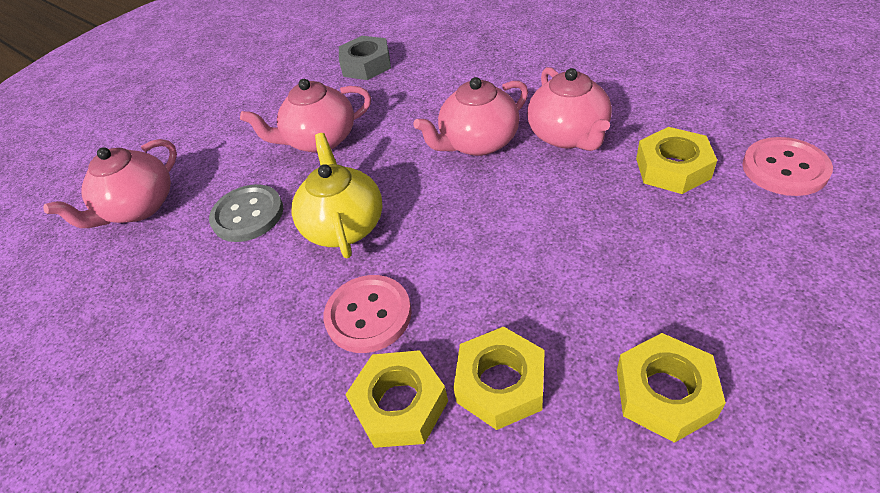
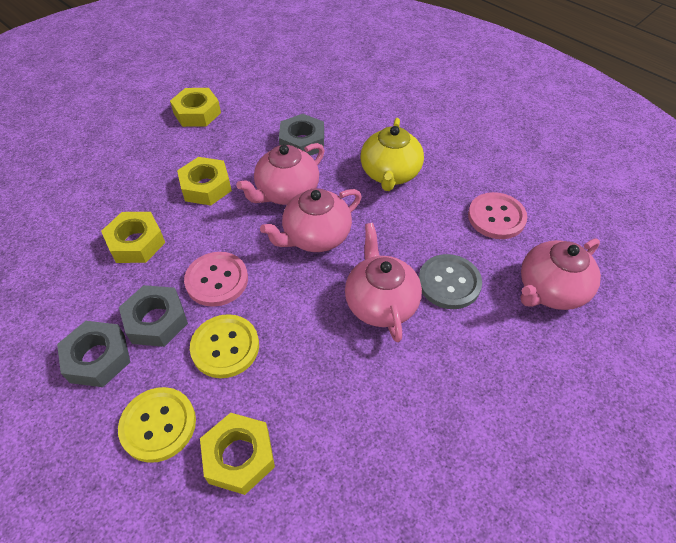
grey nut: 1 -> 3
yellow button: 0 -> 2

